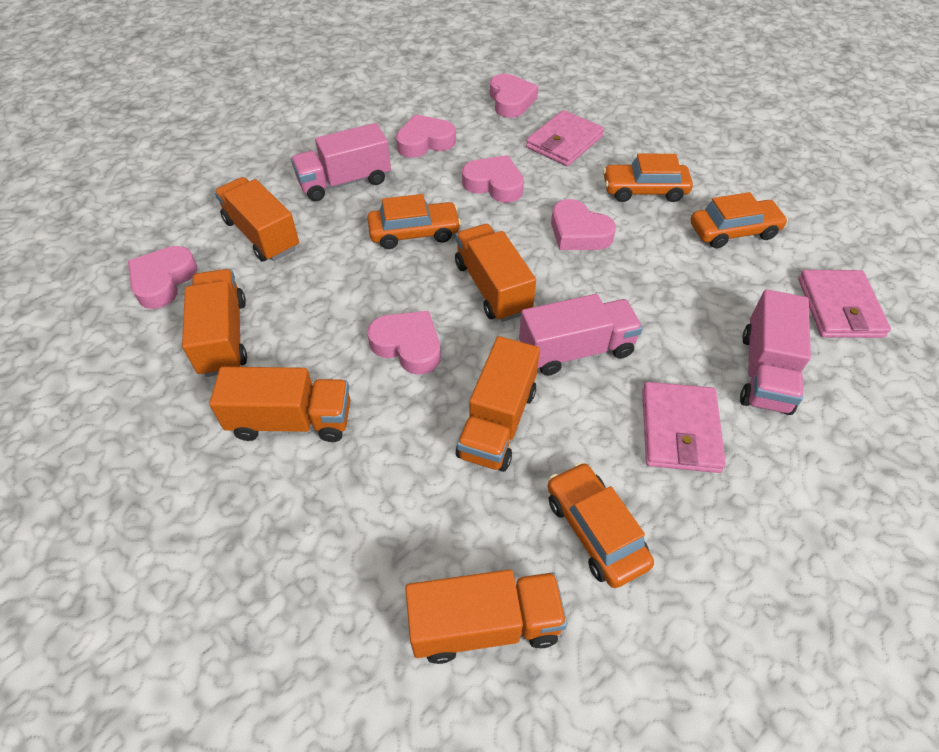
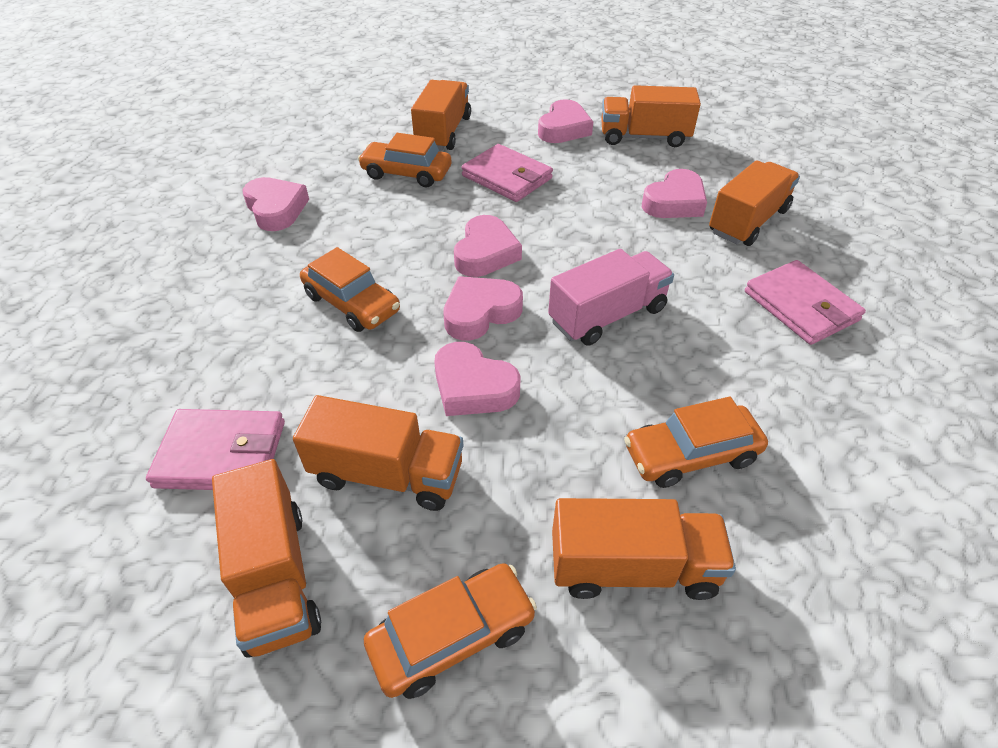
pink truck: 3 -> 1

